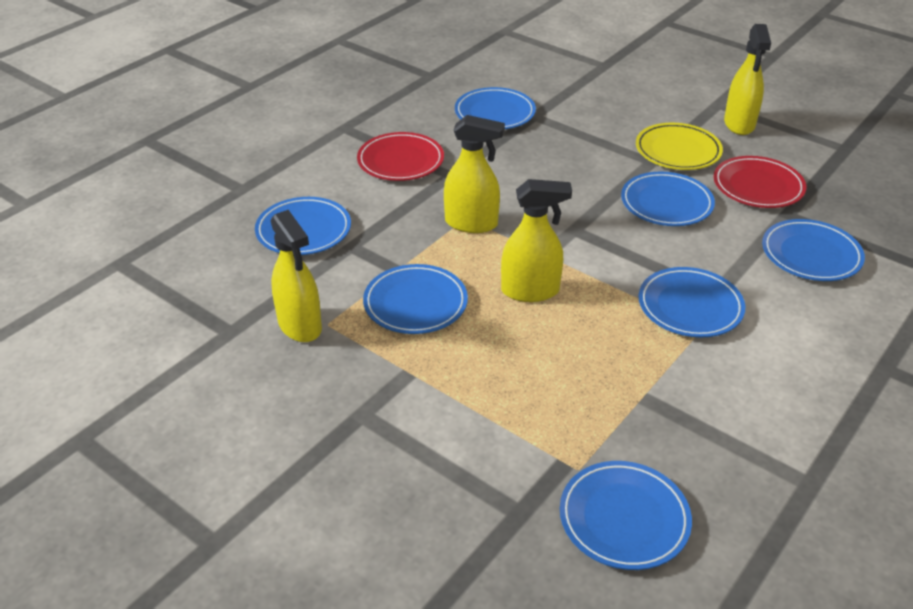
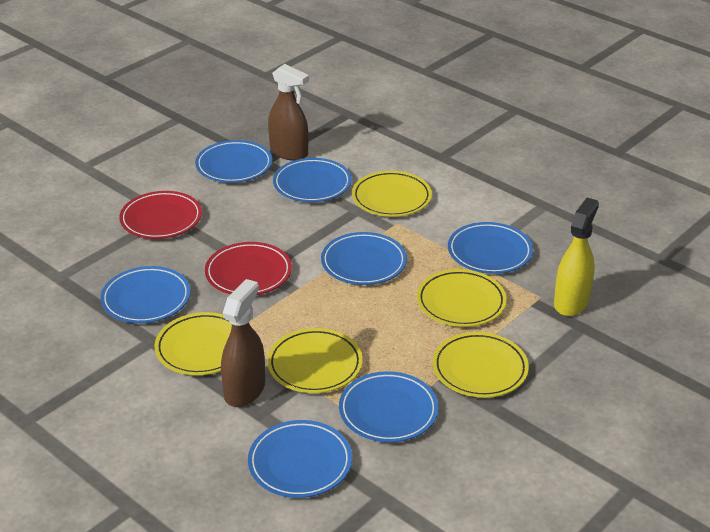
brown spray bottle: 0 -> 2
yellow plate: 1 -> 5
yellow spray bottle: 4 -> 1

